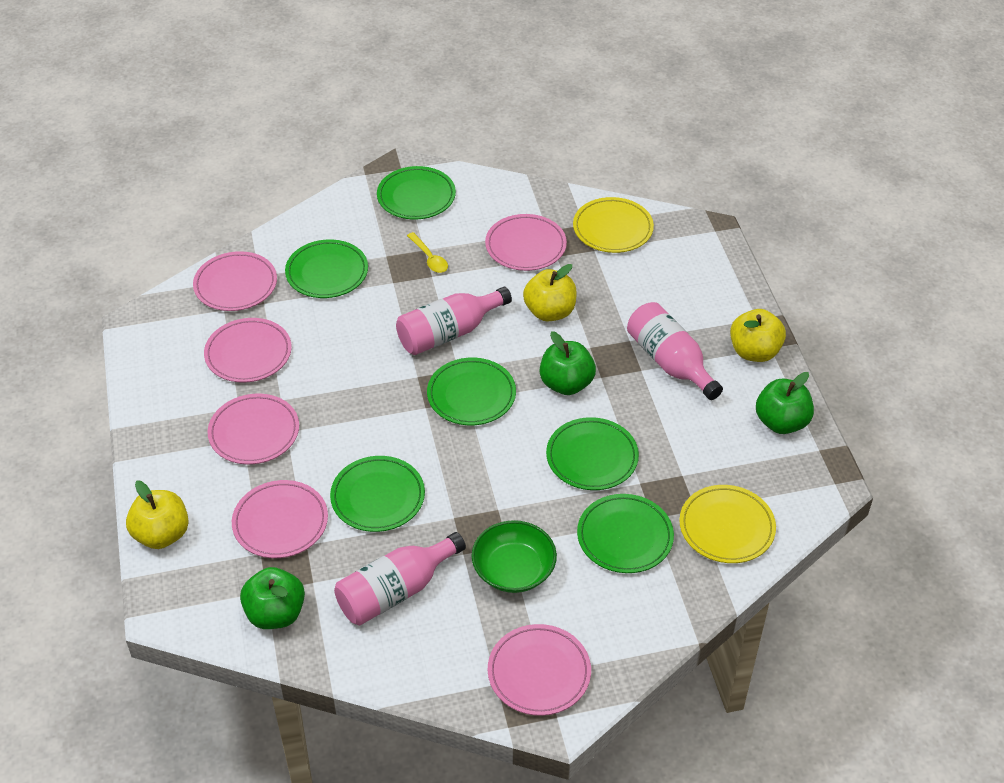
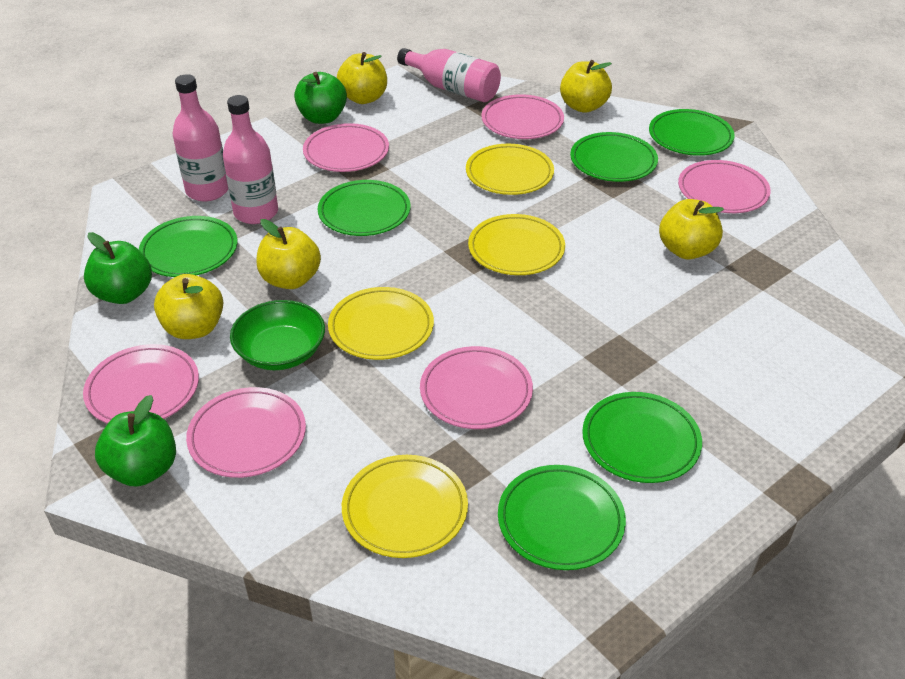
yellow apple: 3 -> 5
yellow plate: 2 -> 4
yellow spoon: 1 -> 0

